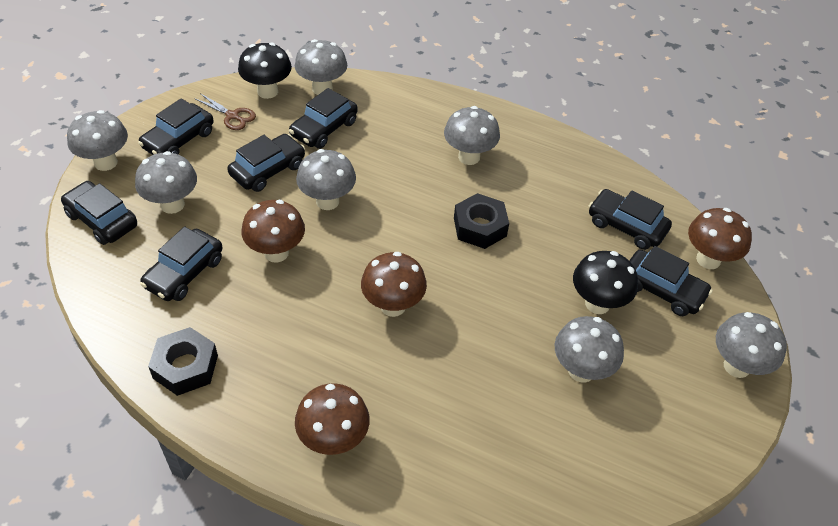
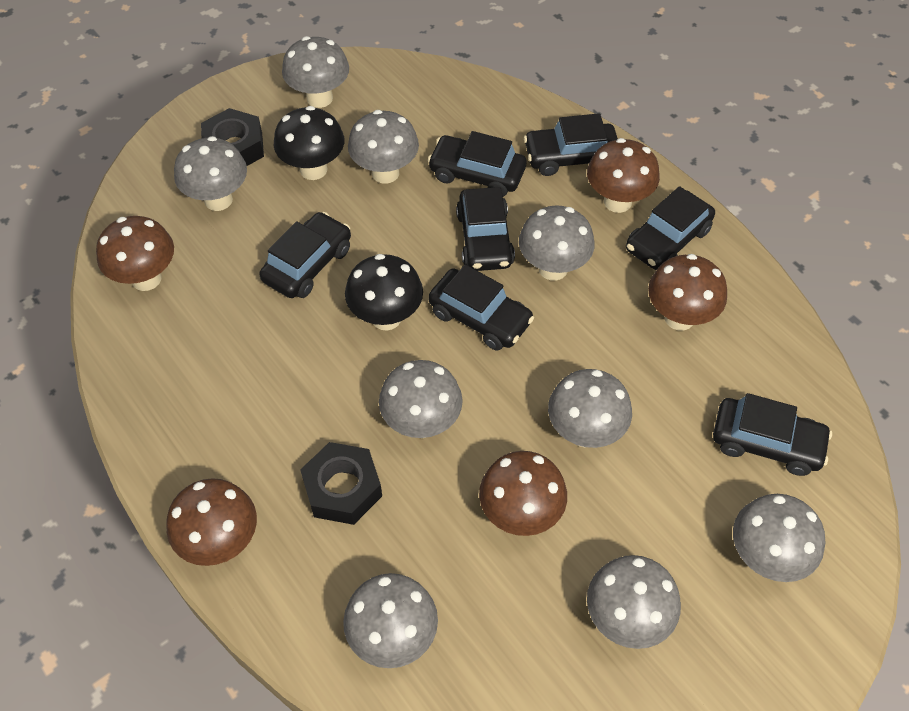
brown mushroom: 4 -> 5
brown scissors: 1 -> 0
grey mushroom: 7 -> 9

